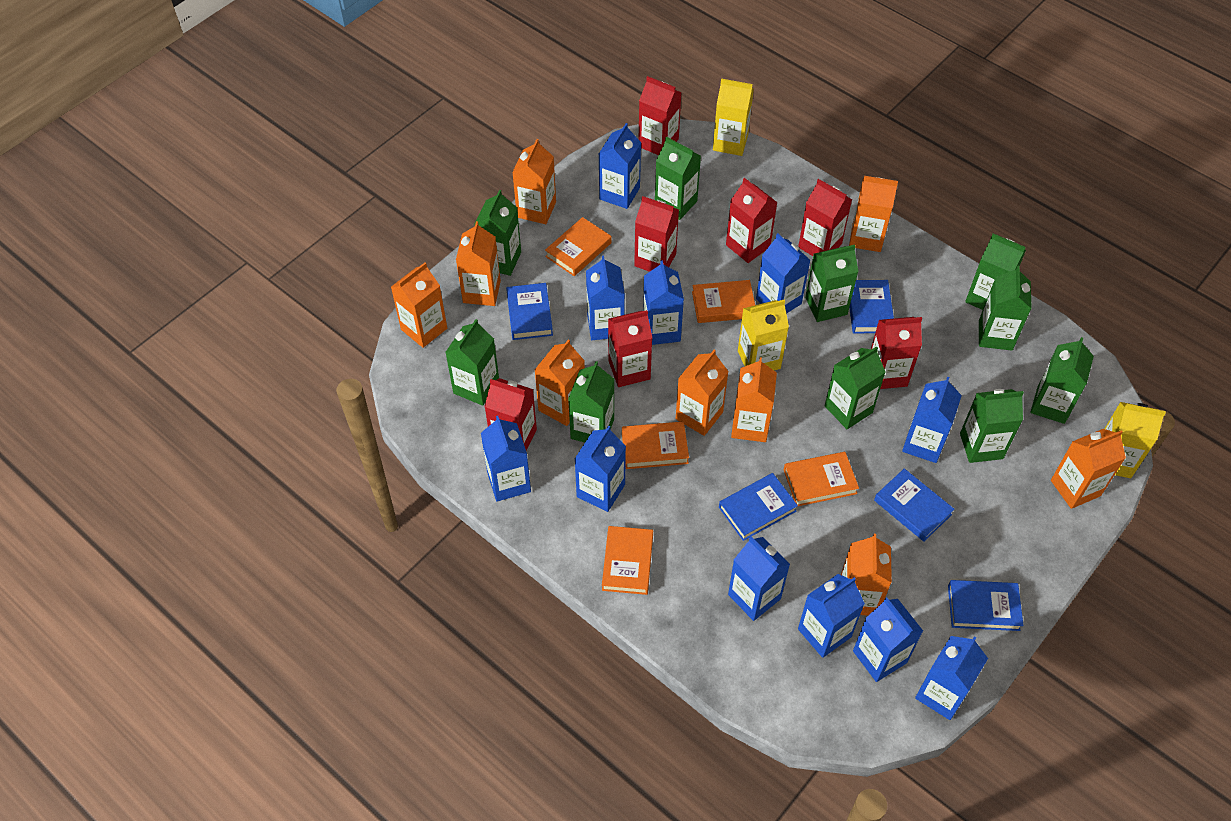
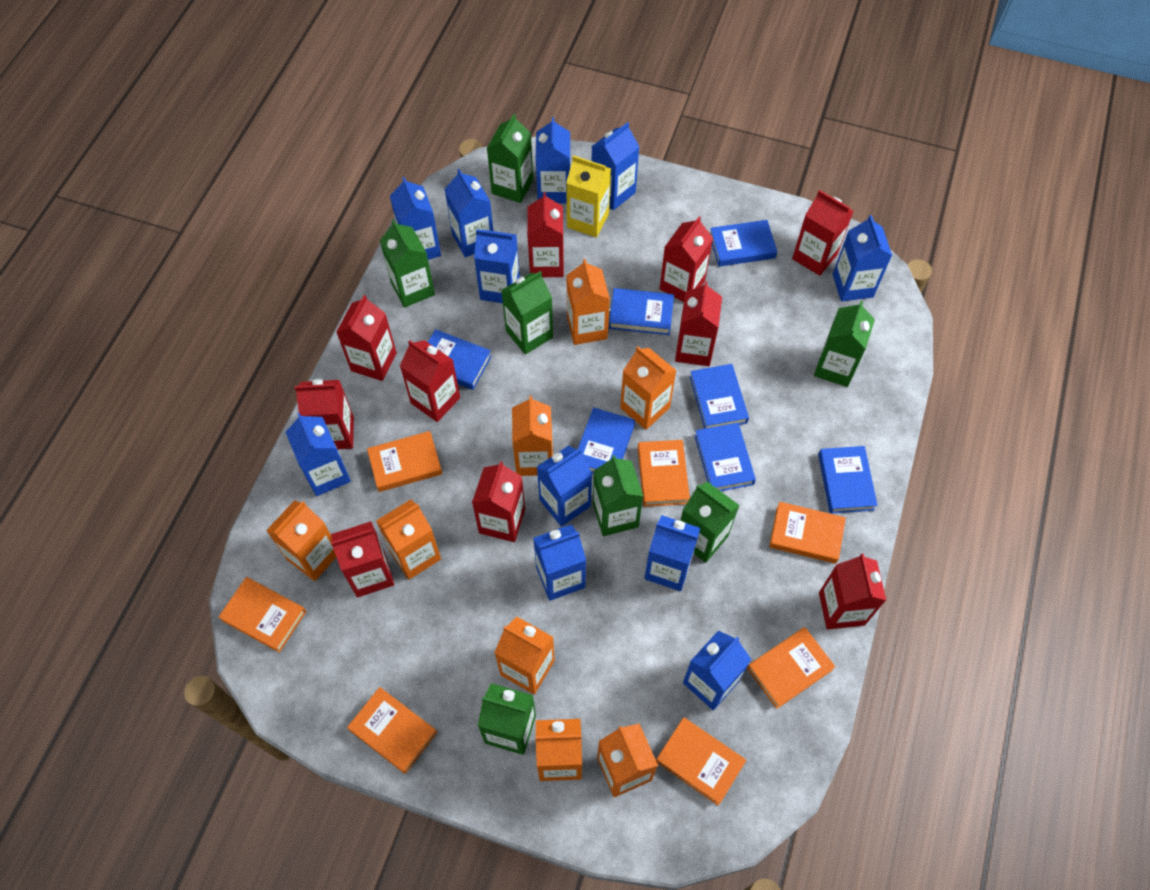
blue book: 5 -> 7
green carton: 10 -> 7
orange book: 5 -> 7
orange carton: 9 -> 8
red carton: 7 -> 10
yellow carton: 3 -> 1

